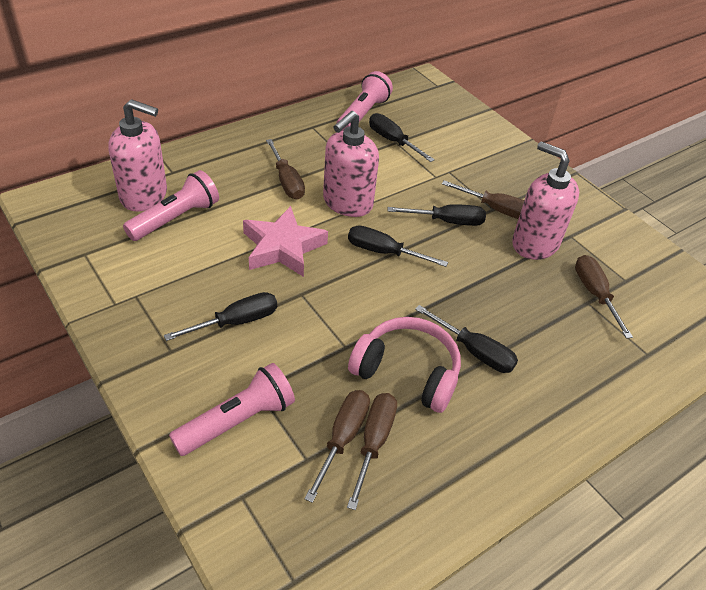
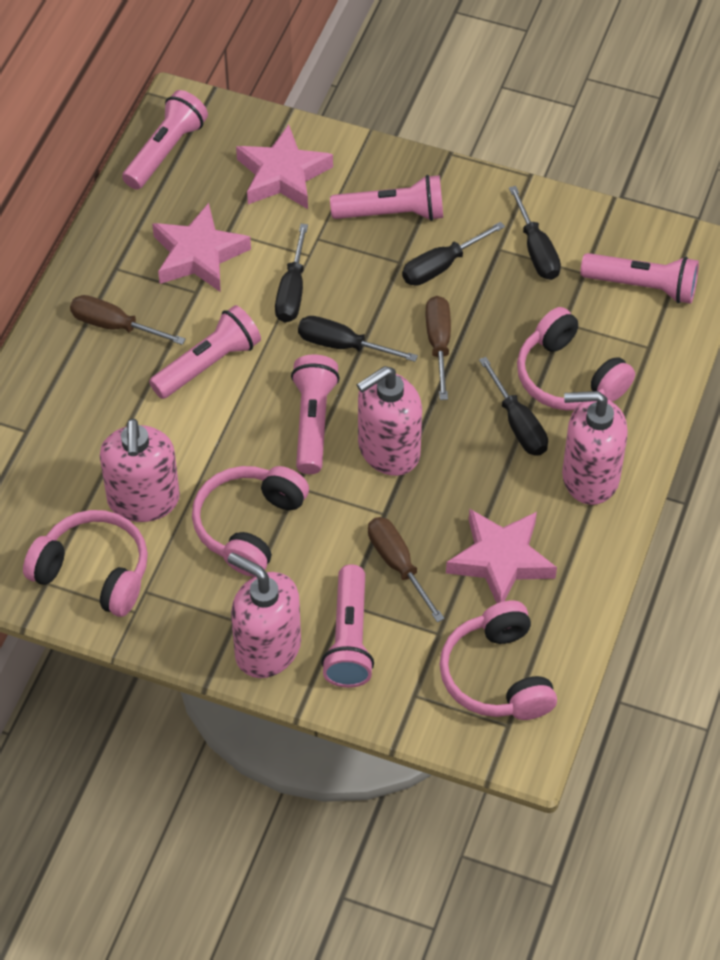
brown screwdriver: 5 -> 3
pink flashlight: 3 -> 6
pink headphones: 1 -> 4
pink soap dispenser: 3 -> 4
pink star: 1 -> 3

